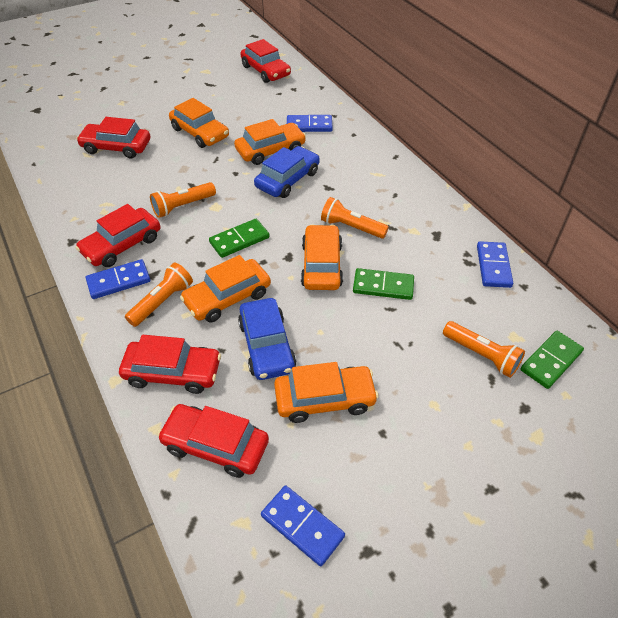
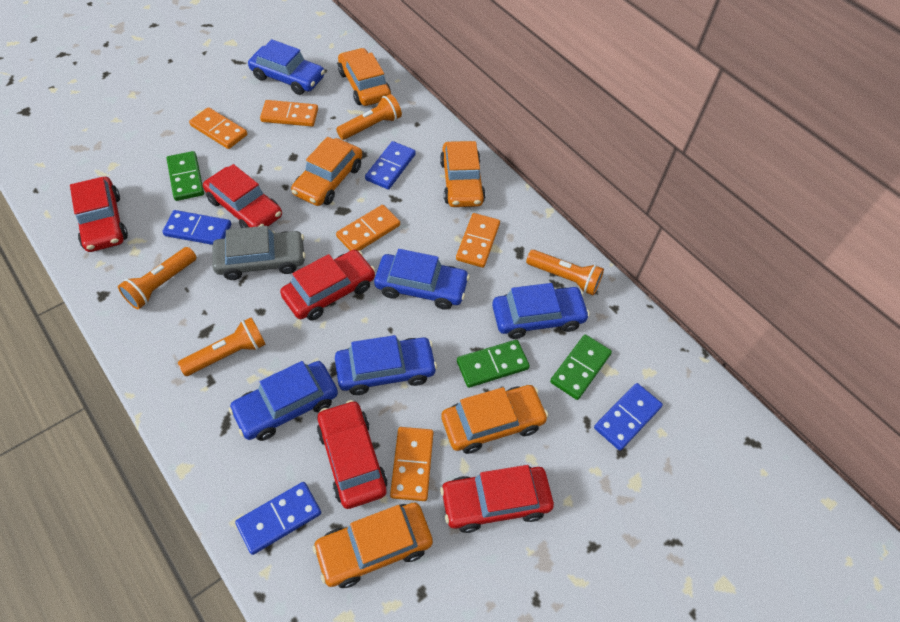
blue car: 2 -> 5
grey car: 0 -> 1
orange domino: 0 -> 5

